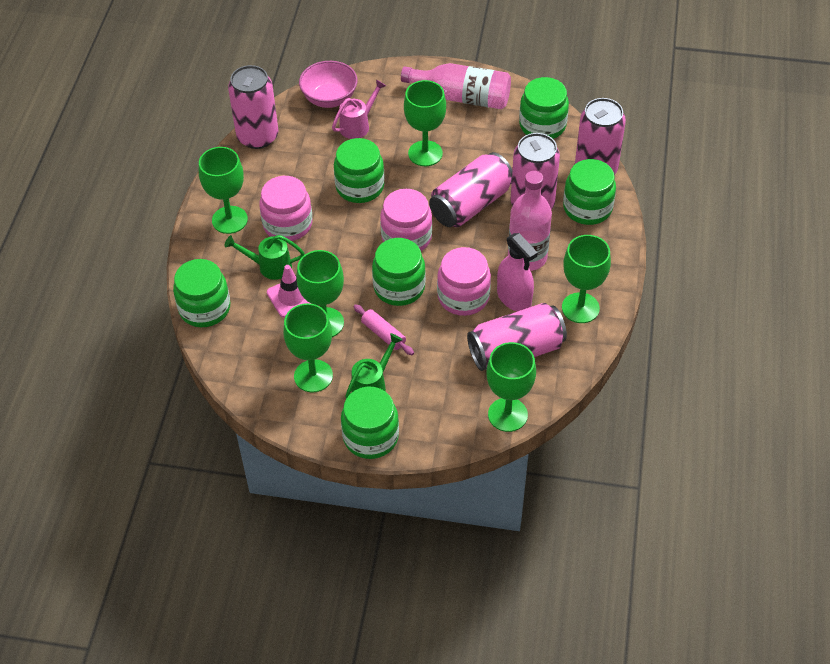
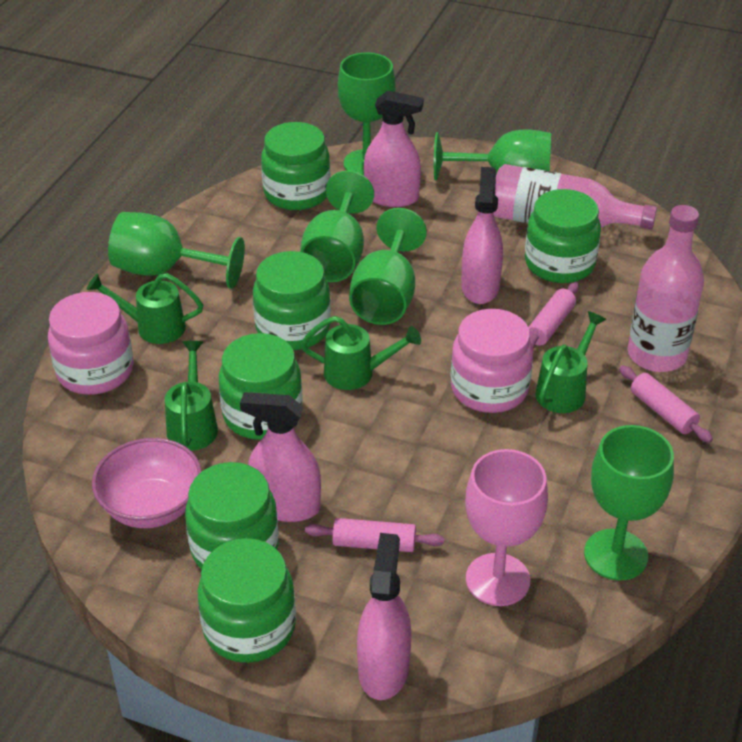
green watering can: 2 -> 4
pink can: 5 -> 0
pink goblet: 0 -> 1
pink jar: 3 -> 2
pink rolling pin: 1 -> 3
pink spray bottle: 1 -> 4
pink traffic cone: 1 -> 0
pink watering can: 1 -> 0

